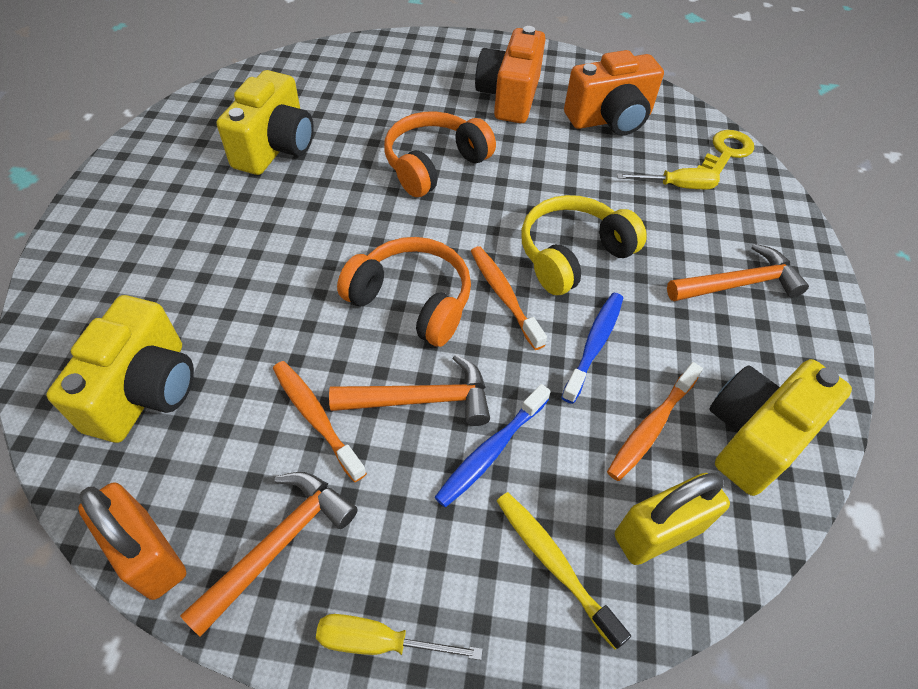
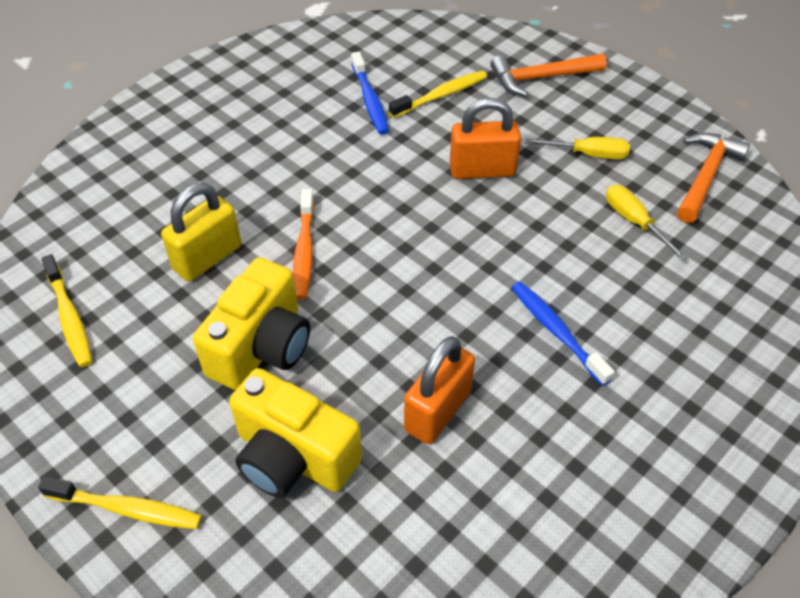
orange camera: 2 -> 0
orange hammer: 3 -> 2
orange headphones: 2 -> 0
orange padlock: 1 -> 2
orange toothbrush: 3 -> 1
yellow camera: 3 -> 2
yellow headphones: 1 -> 0
yellow key: 1 -> 0
yellow toothbrush: 1 -> 3

